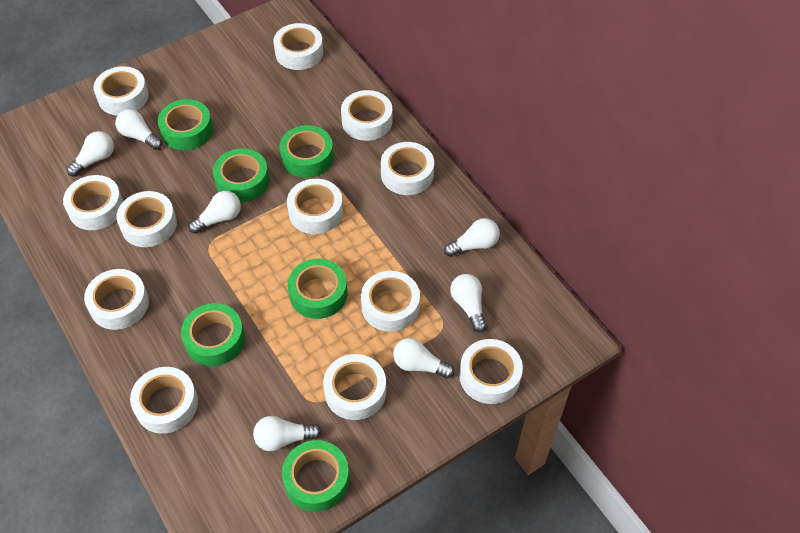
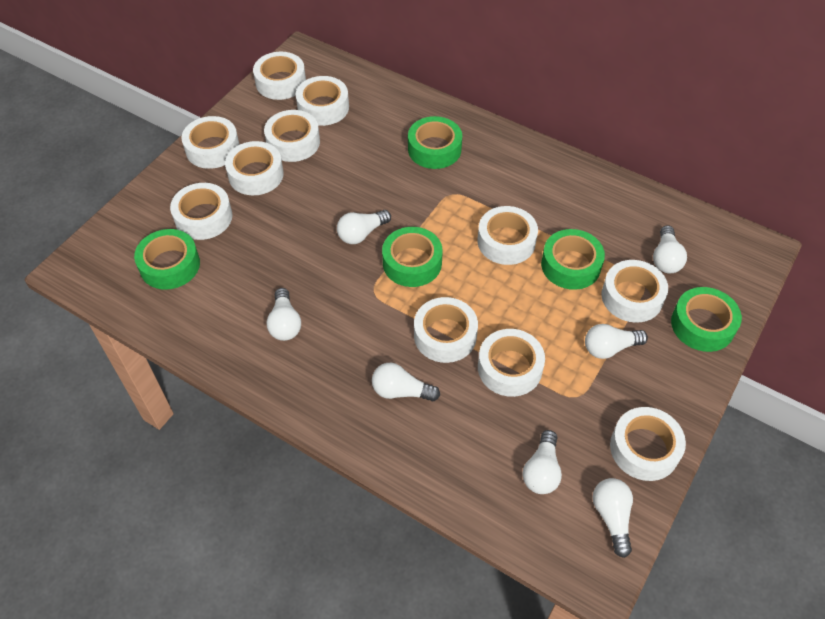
green tape: 6 -> 5
white tape: 12 -> 11

